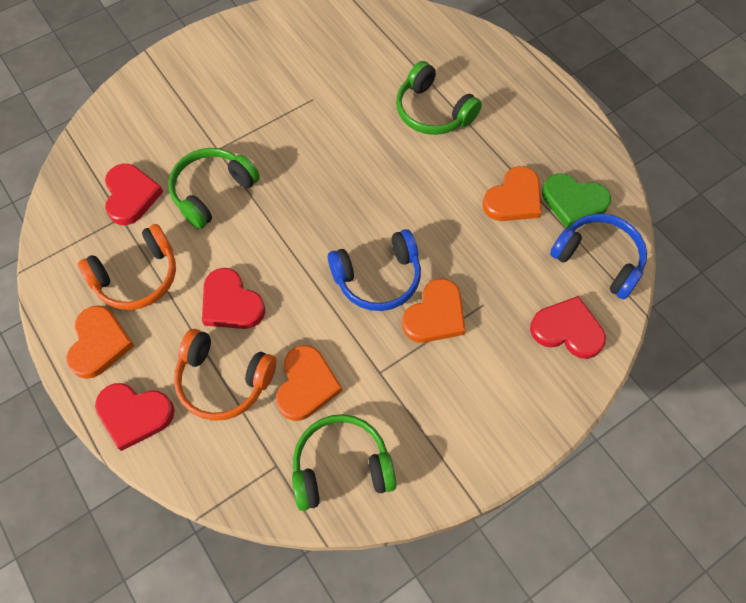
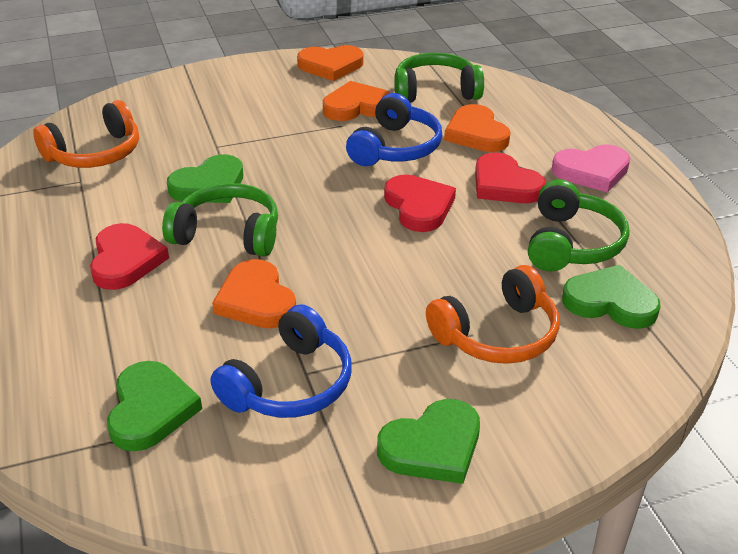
green heart: 1 -> 4
pink heart: 0 -> 1
red heart: 4 -> 3

